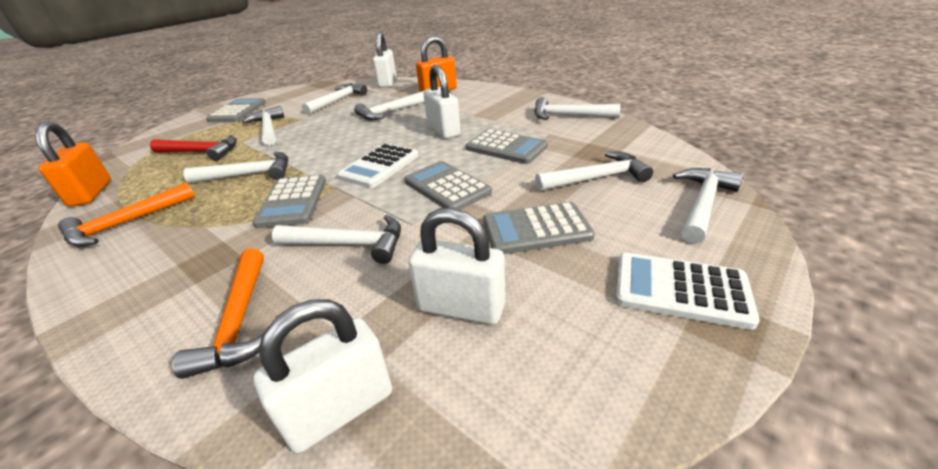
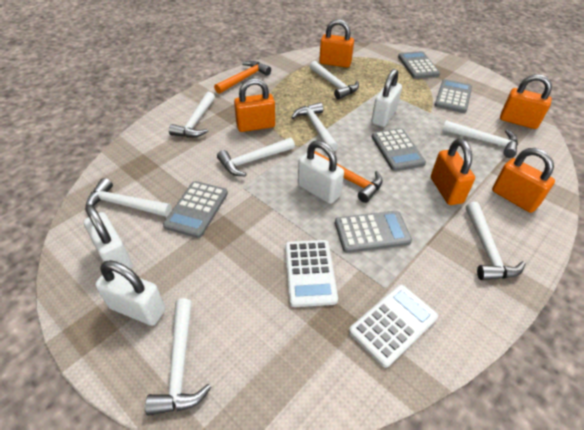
orange padlock: 2 -> 5
red hammer: 1 -> 0

